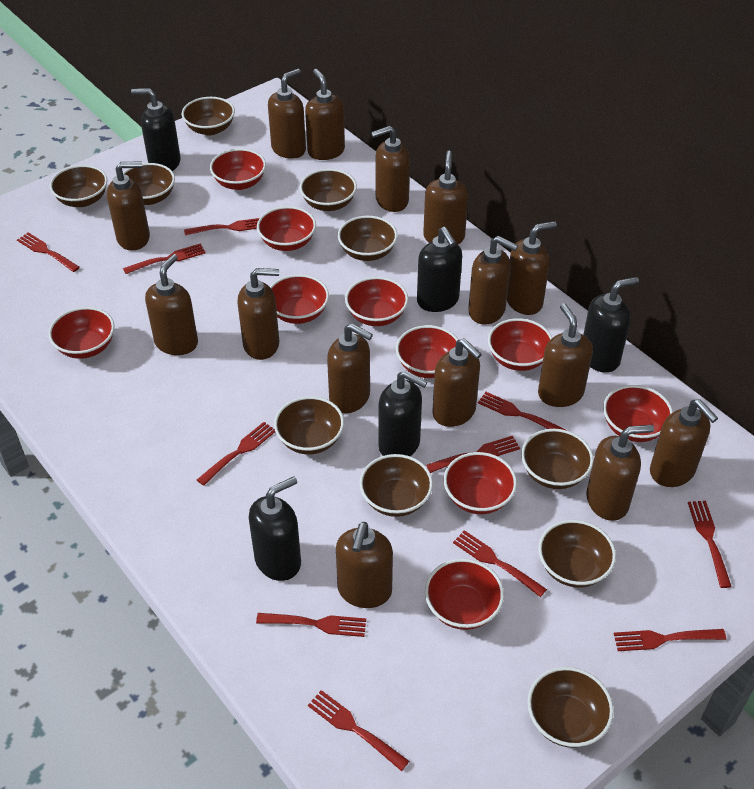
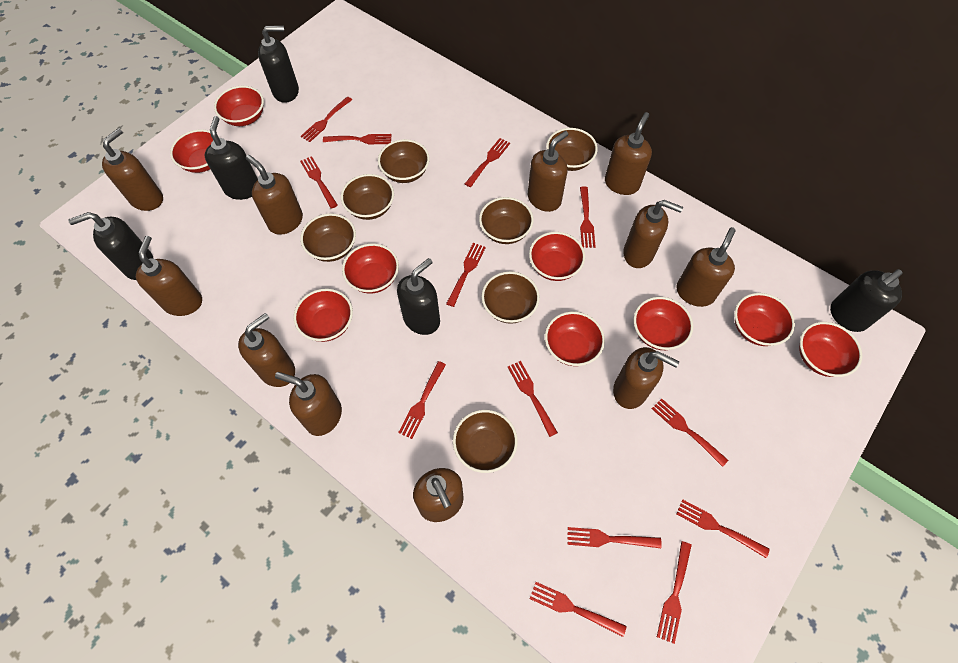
brown bowl: 10 -> 7
brown soap dispenser: 15 -> 11
red bowl: 10 -> 9
red fork: 11 -> 13

